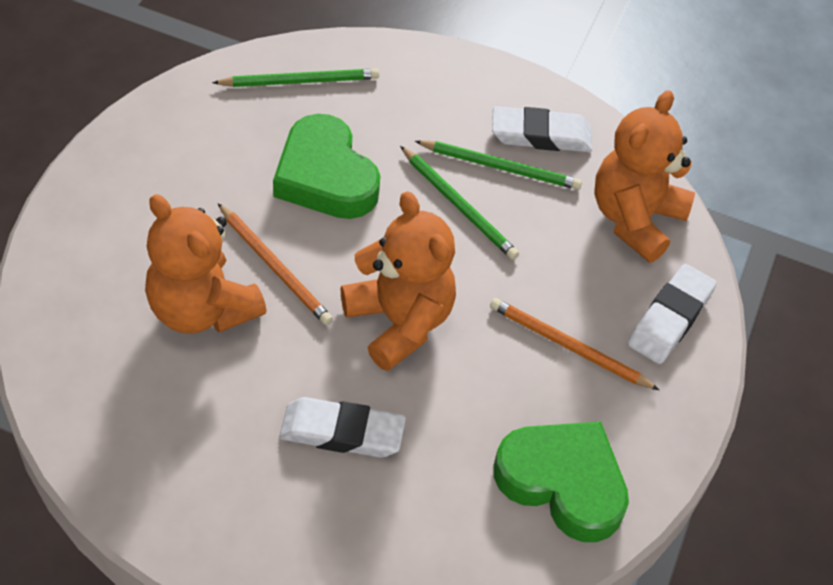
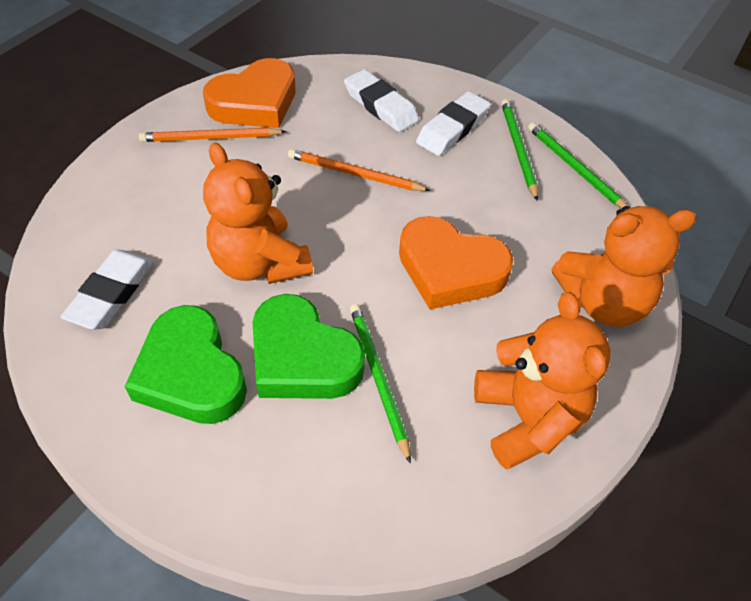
orange heart: 0 -> 2

